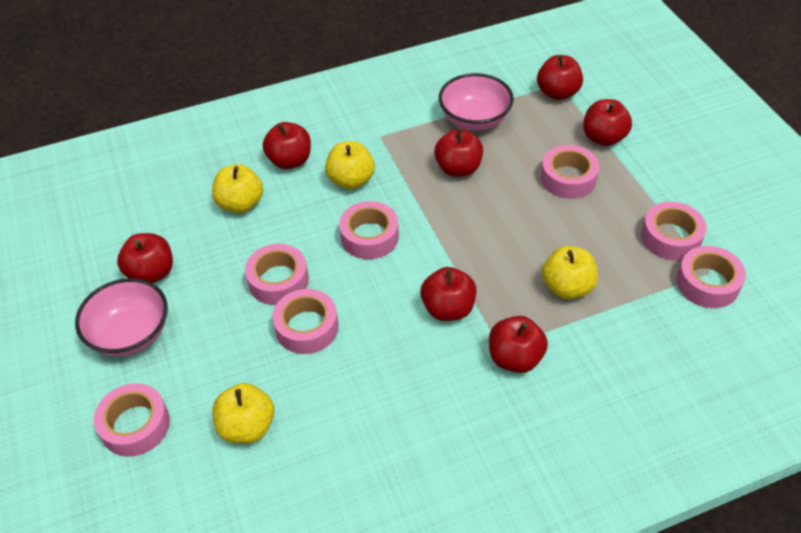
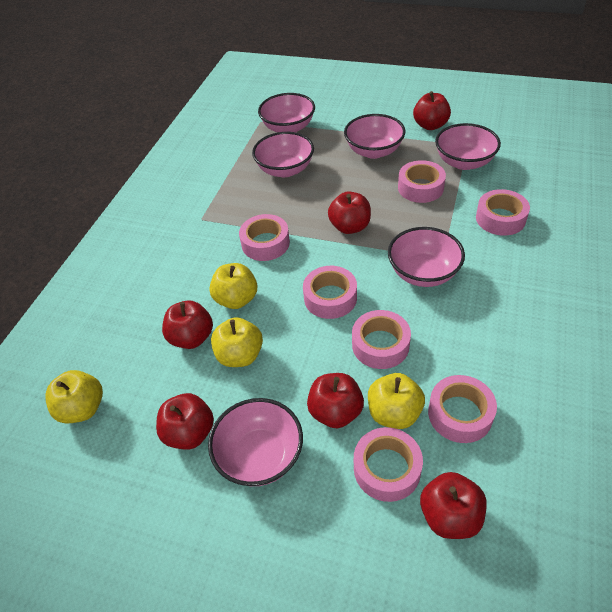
pink bowl: 2 -> 6
red apple: 7 -> 6

